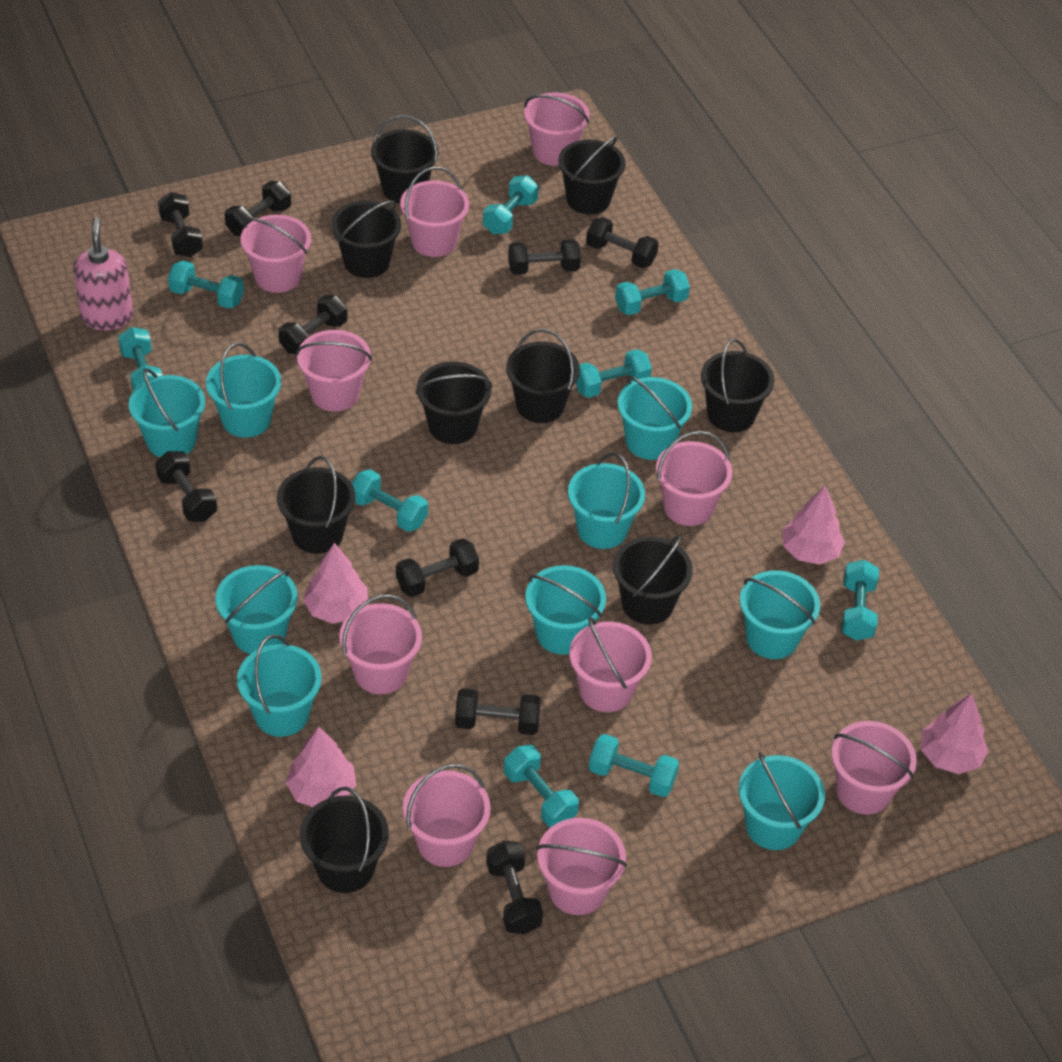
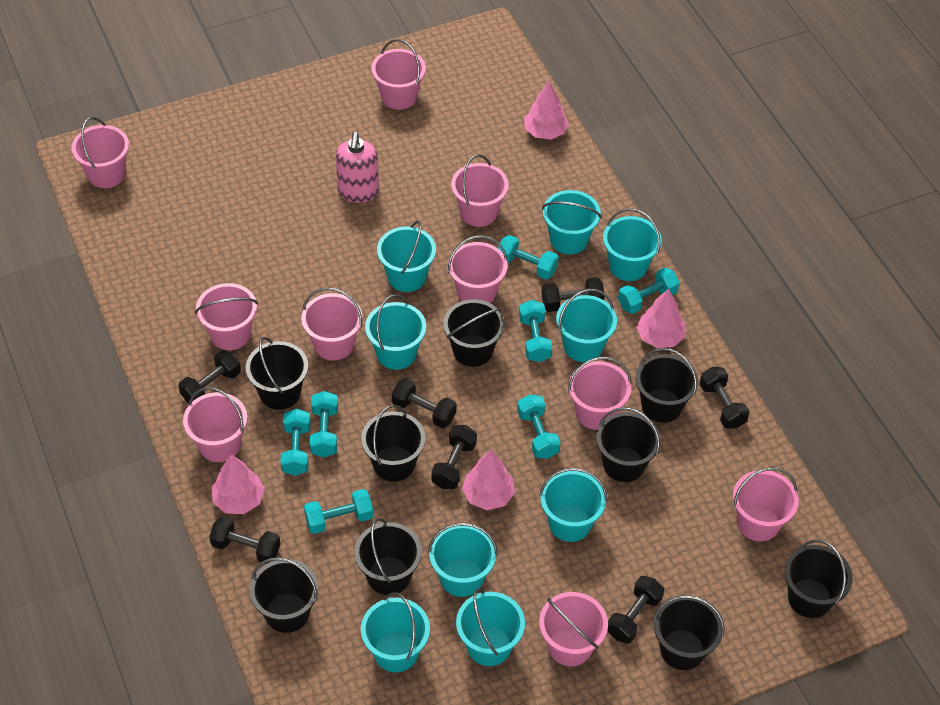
black dumbbell: 9 -> 7
turquoise dumbbell: 9 -> 7

